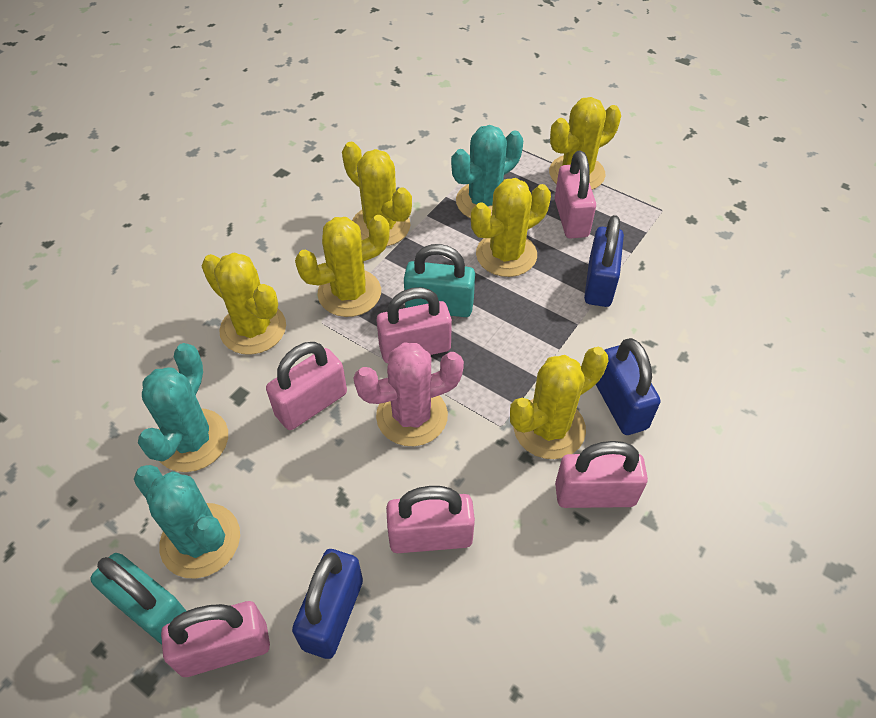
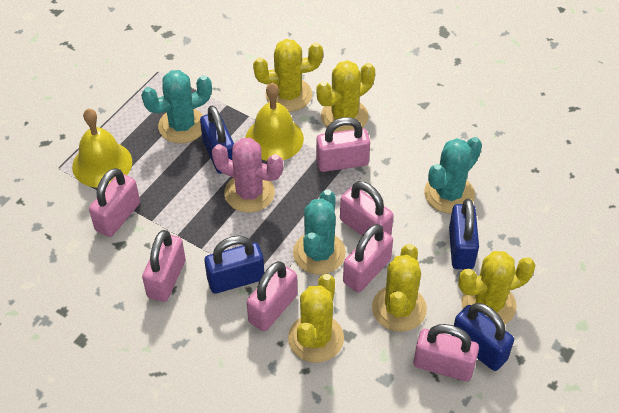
blue padlock: 3 -> 4
pink padlock: 6 -> 7
turquoise padlock: 2 -> 0
yellow bell: 0 -> 2
yellow cactus: 6 -> 5

